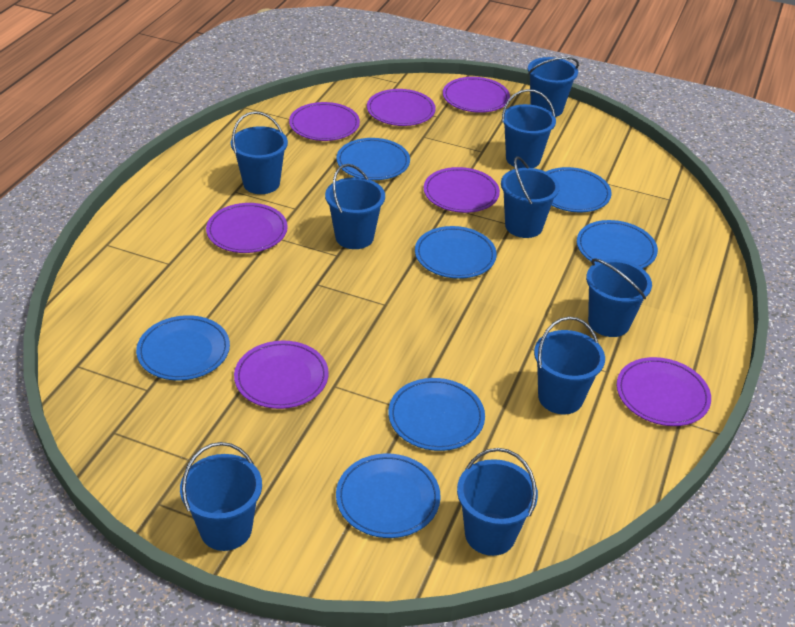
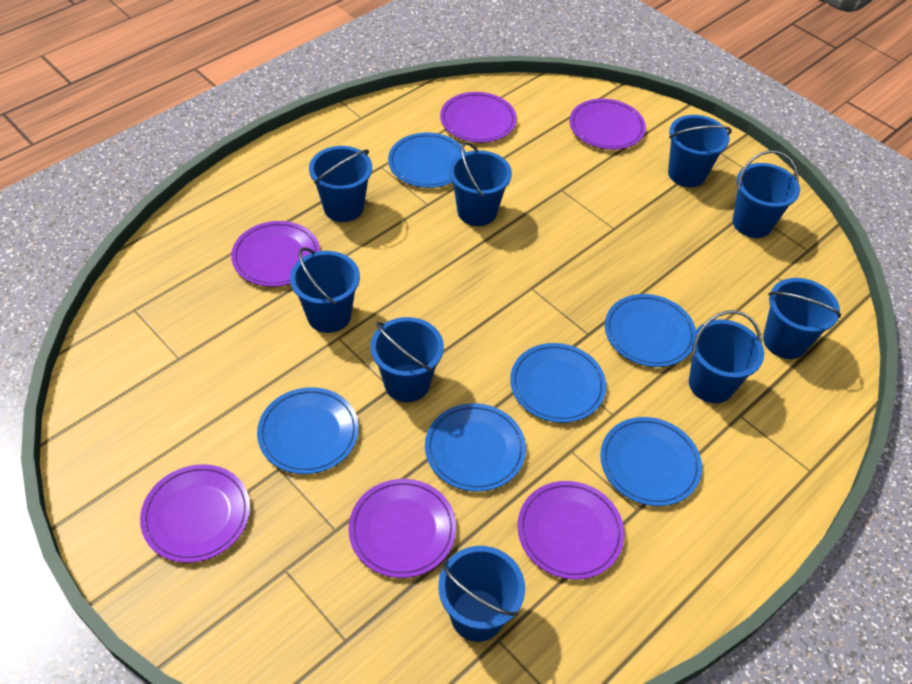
blue plate: 7 -> 6
purple plate: 7 -> 6

